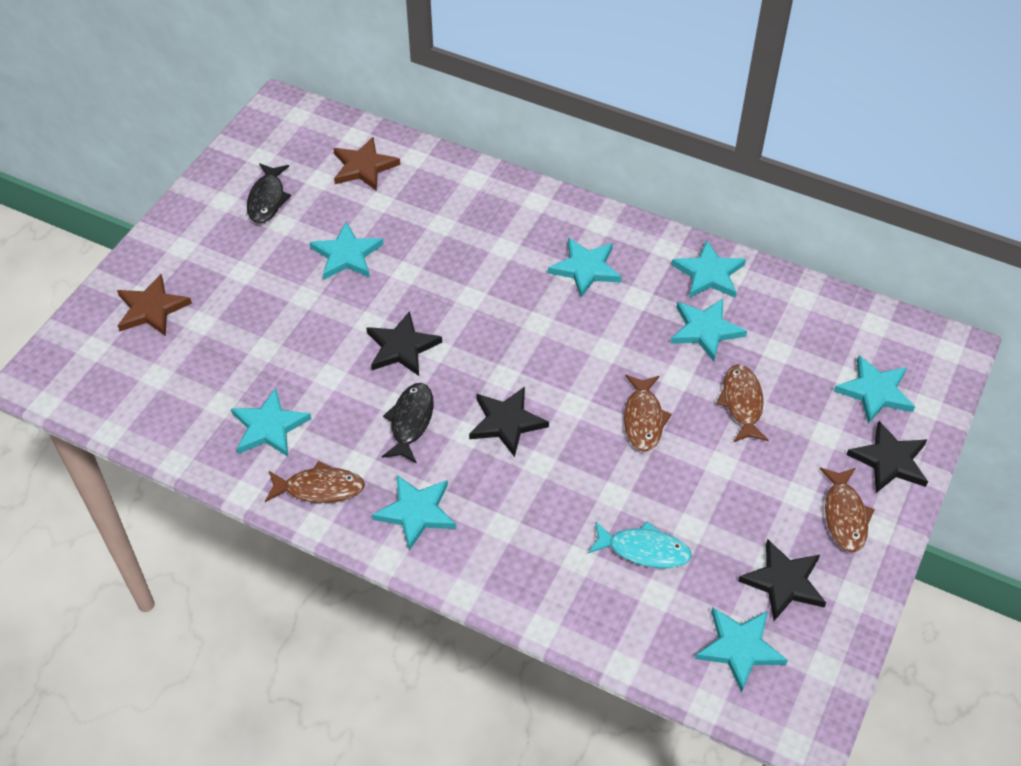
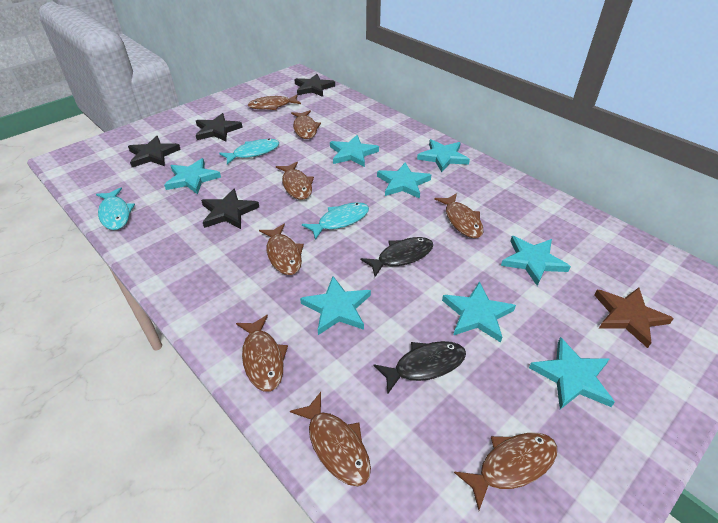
brown fish: 4 -> 8
brown star: 2 -> 1
turquoise fish: 1 -> 3

